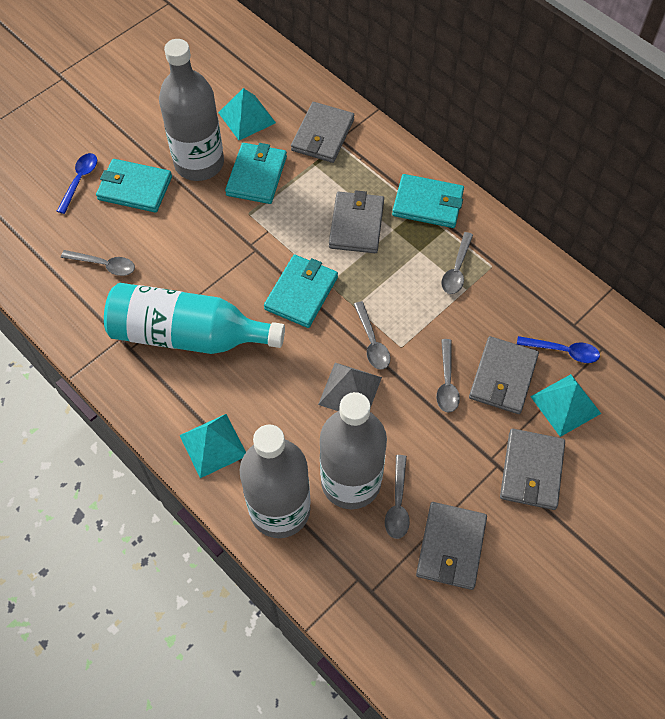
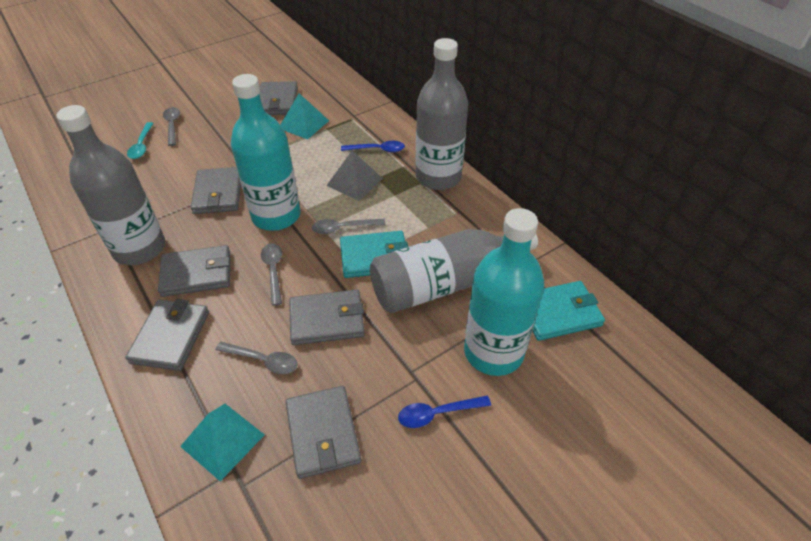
grey spoon: 5 -> 4
grey wallet: 5 -> 6
turquoise bottle: 1 -> 2
turquoise pyramid: 3 -> 2
turquoise spoon: 0 -> 1
turquoise wallet: 4 -> 2

